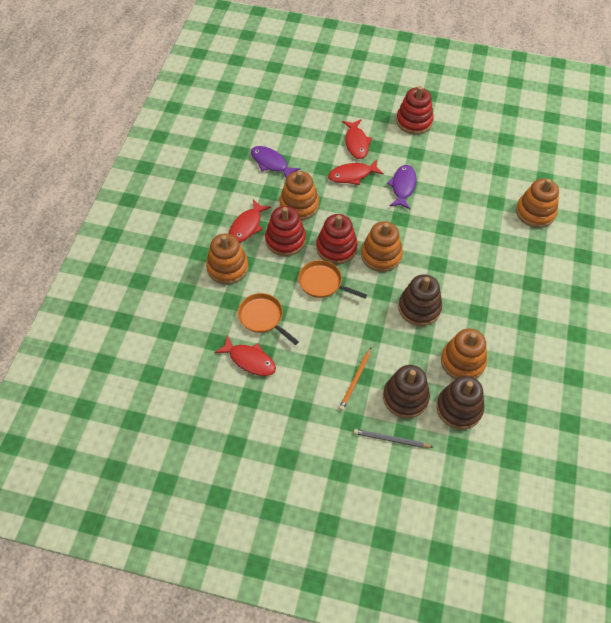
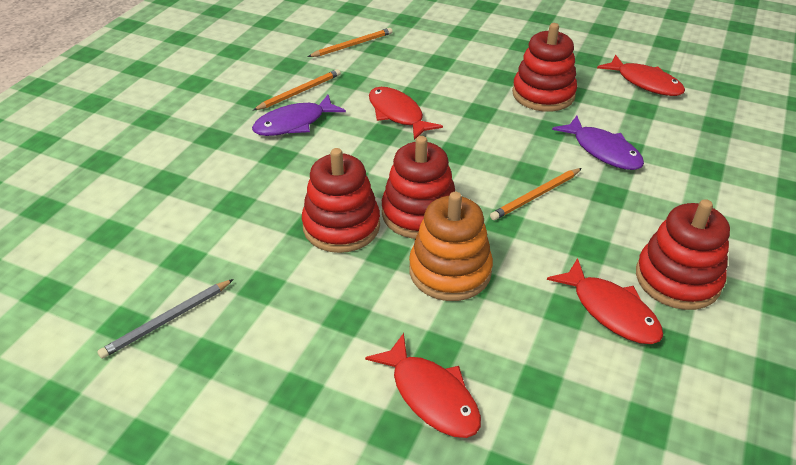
brown stacking toy: 3 -> 0
orange pan: 2 -> 0
orange pencil: 1 -> 3
orange stacking toy: 5 -> 1
red stacking toy: 3 -> 4

